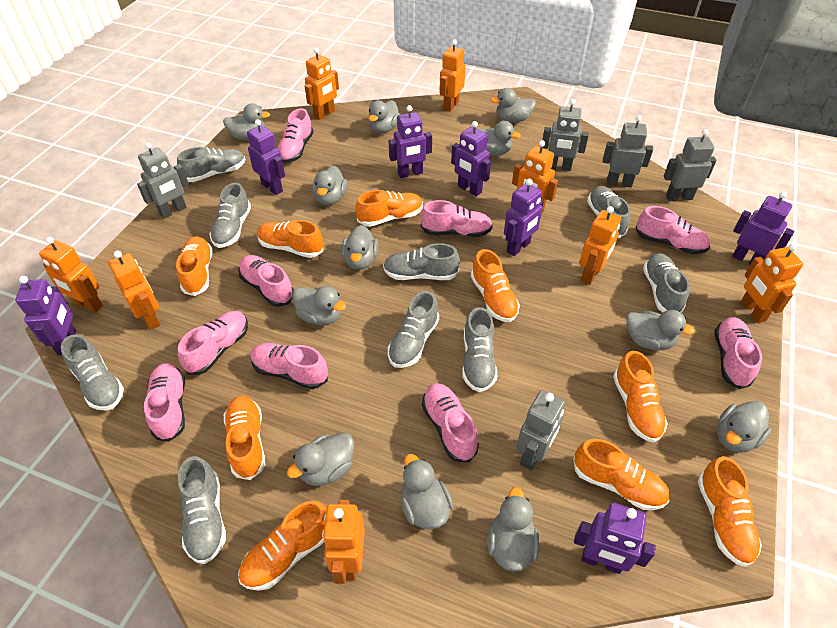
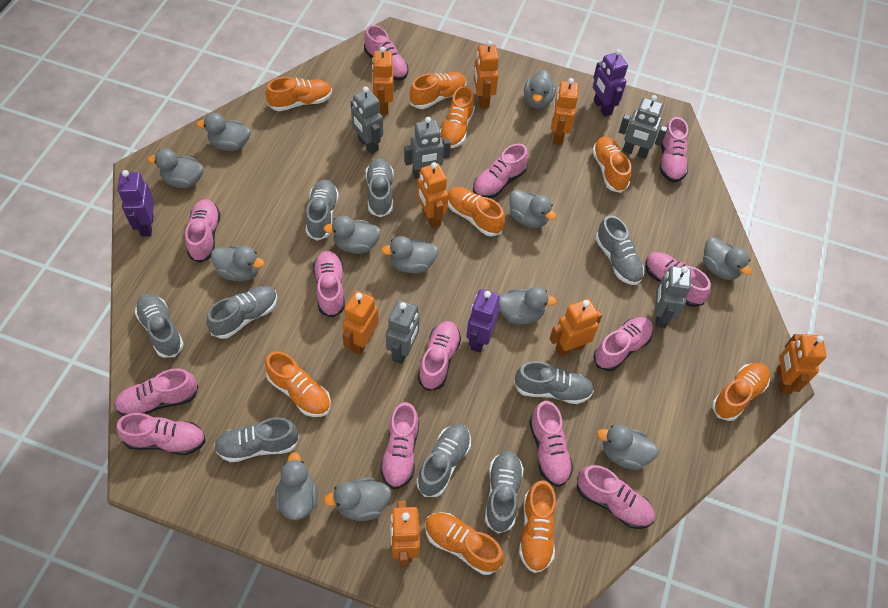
pink shoe: 9 -> 13
purple robot: 7 -> 3

